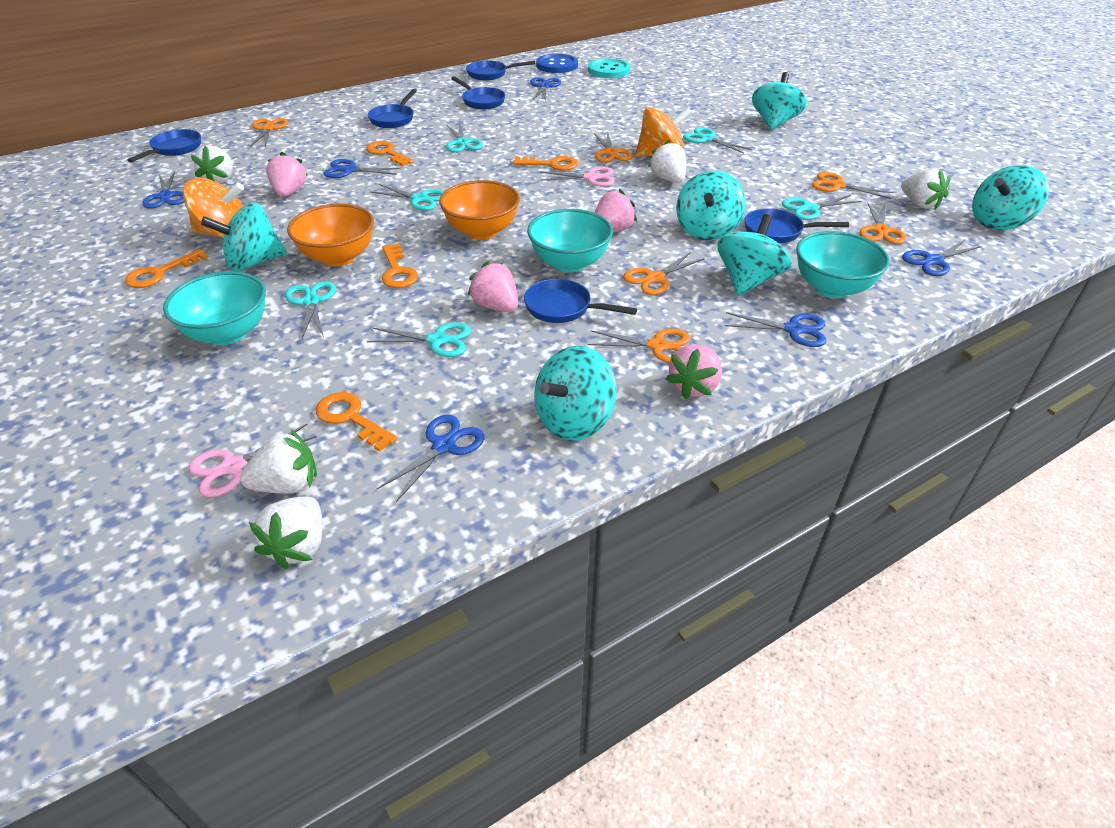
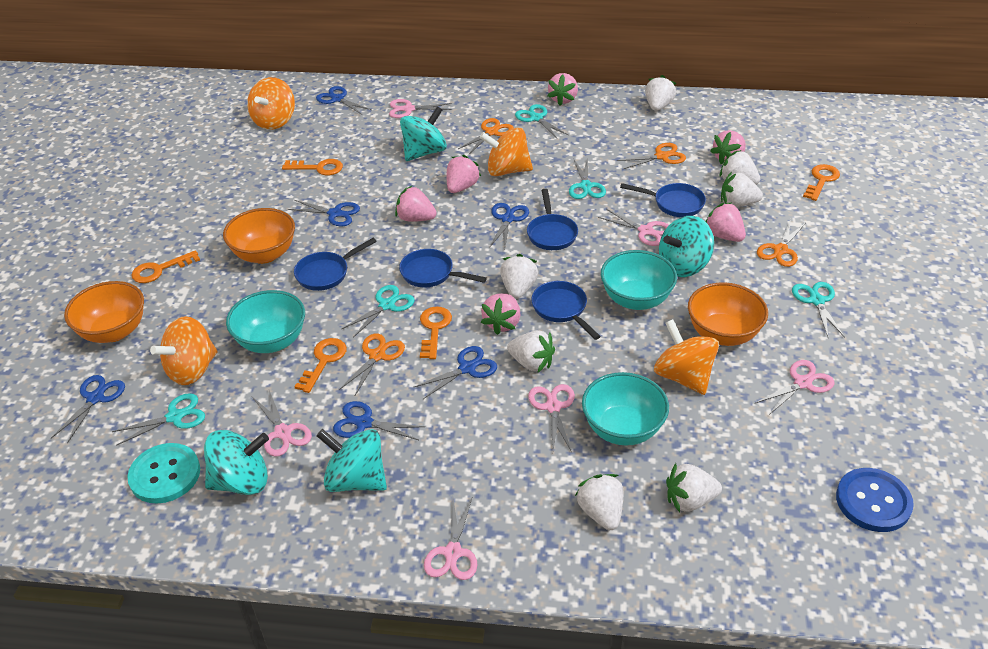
blue pan: 6 -> 5
orange bowl: 2 -> 3
orange scissors: 6 -> 4
orange spinning top: 2 -> 4
pink scissors: 2 -> 6
pink strawberry: 4 -> 6
turquoise scissors: 6 -> 5
turquoise spinning top: 6 -> 4
white strawberry: 5 -> 7

